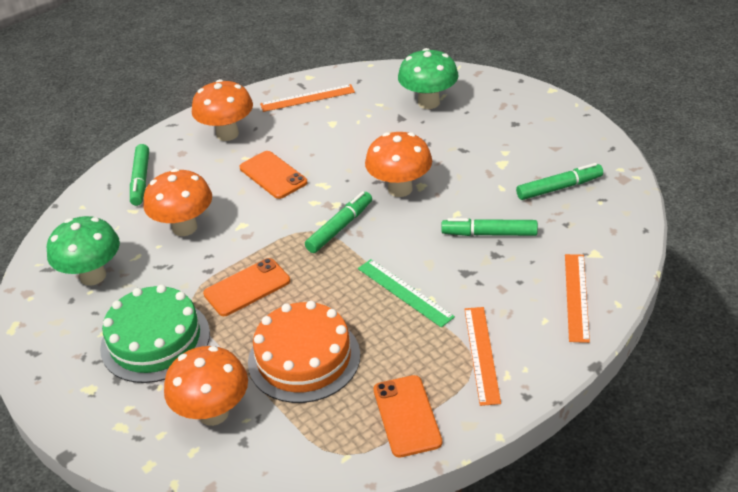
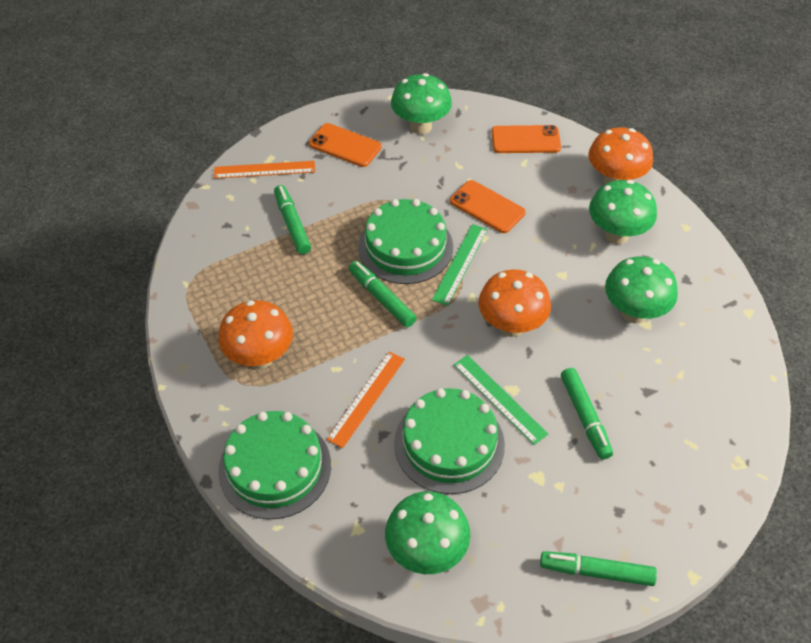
green cake: 1 -> 3
green mushroom: 2 -> 4
green ruler: 1 -> 2
orange cake: 1 -> 0
orange mushroom: 4 -> 3
orange ruler: 3 -> 2

